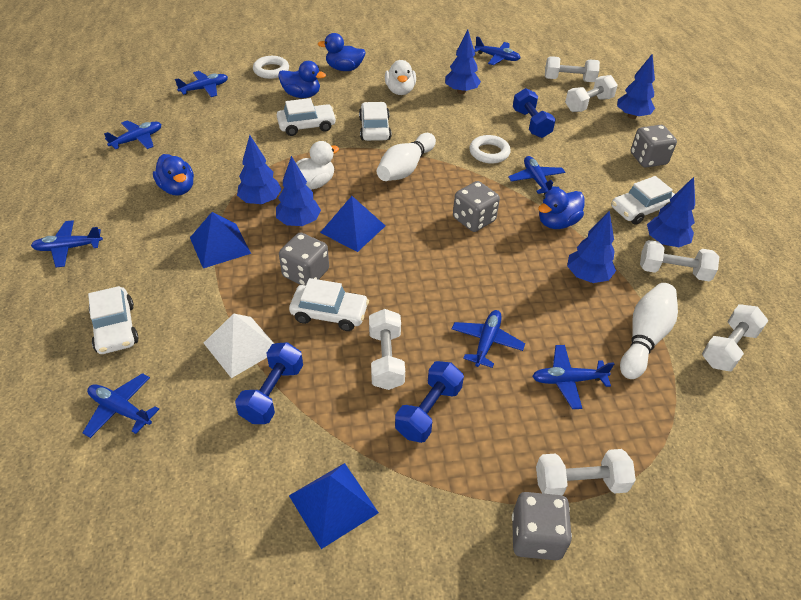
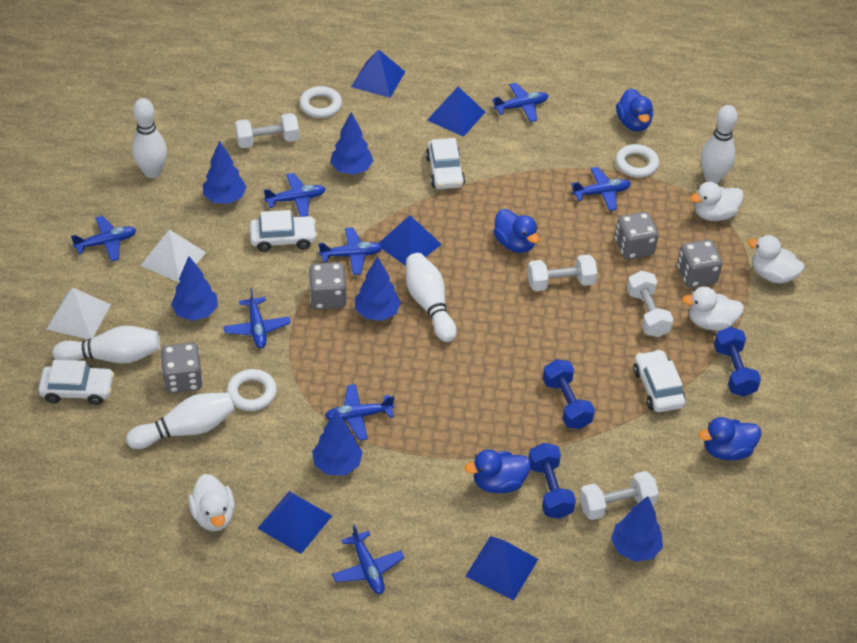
blue pyramid: 3 -> 5
white bowling pin: 2 -> 5
white car: 5 -> 4
white duck: 2 -> 4
white dumbbell: 6 -> 4
white pyramid: 1 -> 2
white ring: 2 -> 3

